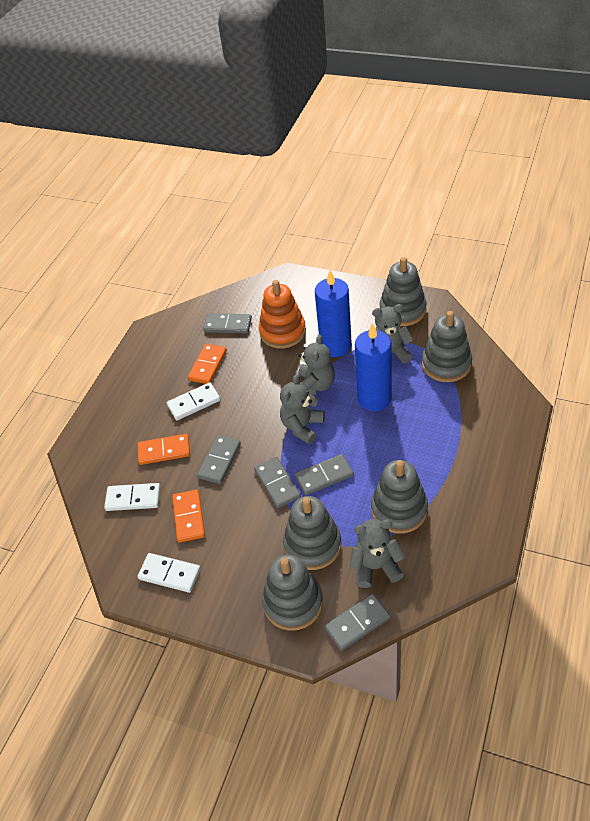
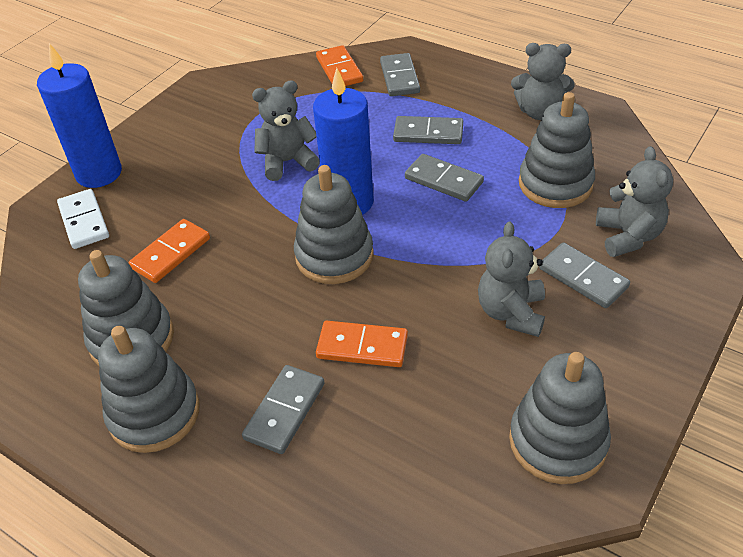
orange stacking toy: 1 -> 0
white domino: 3 -> 1

